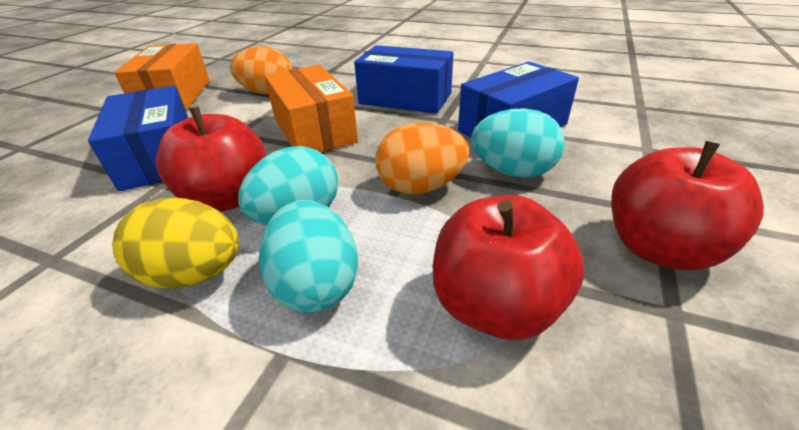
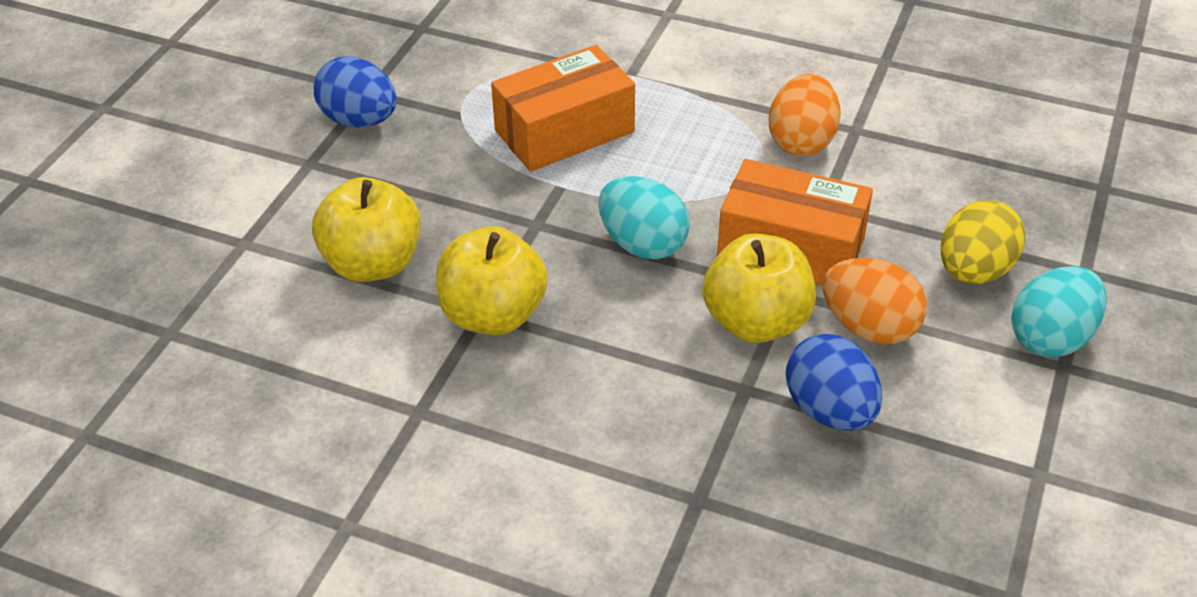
blue box: 3 -> 0
blue egg: 0 -> 2
red apple: 3 -> 0
turquoise egg: 3 -> 2
yellow apple: 0 -> 3

